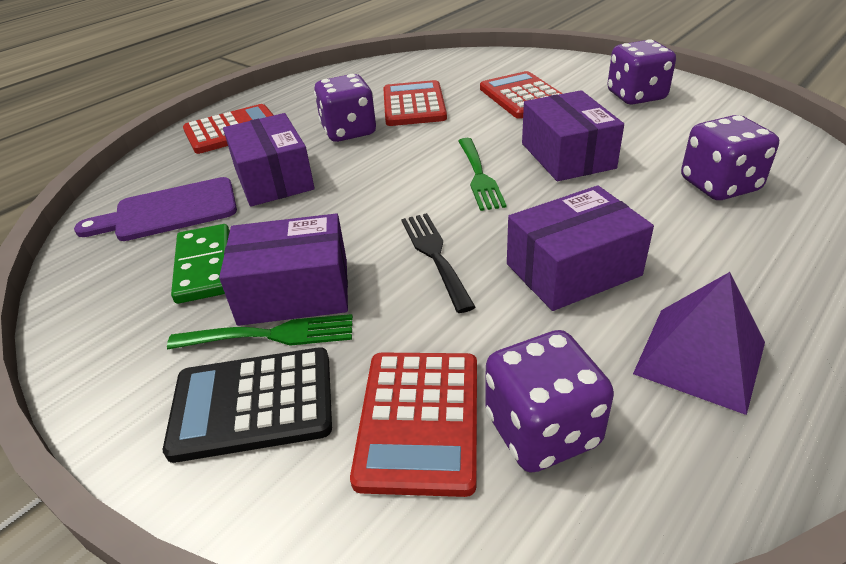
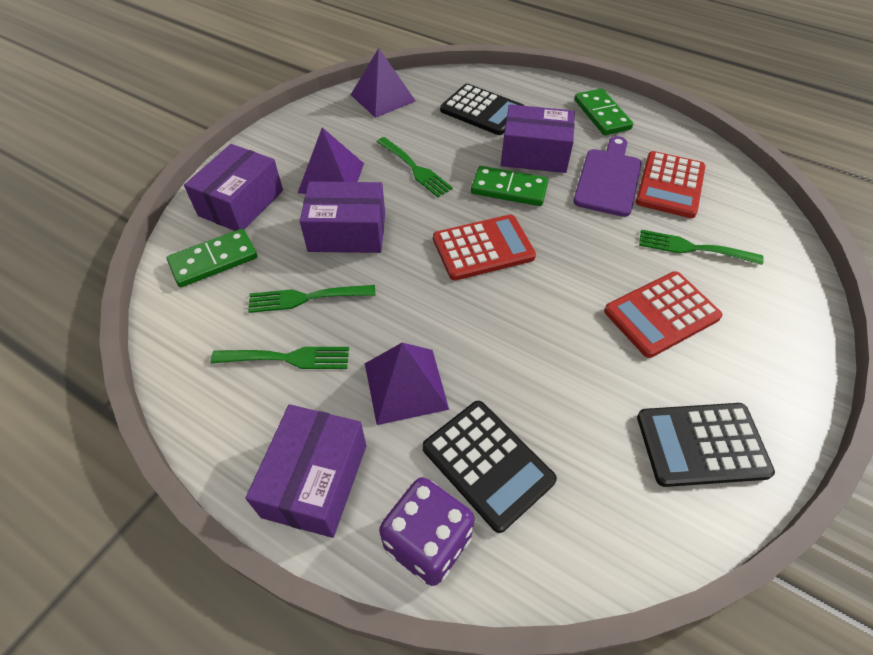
black calculator: 1 -> 3
black fork: 1 -> 0
green domino: 1 -> 3
green fork: 2 -> 4
purple dice: 4 -> 1
purple pyramid: 1 -> 3
red calculator: 4 -> 3

